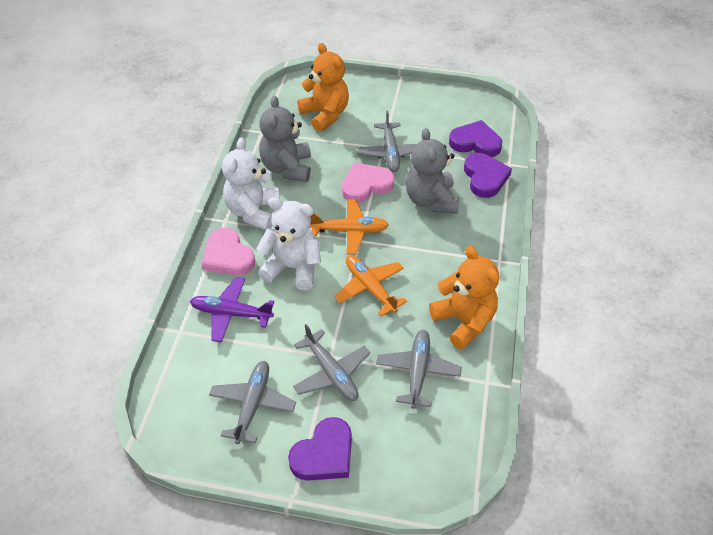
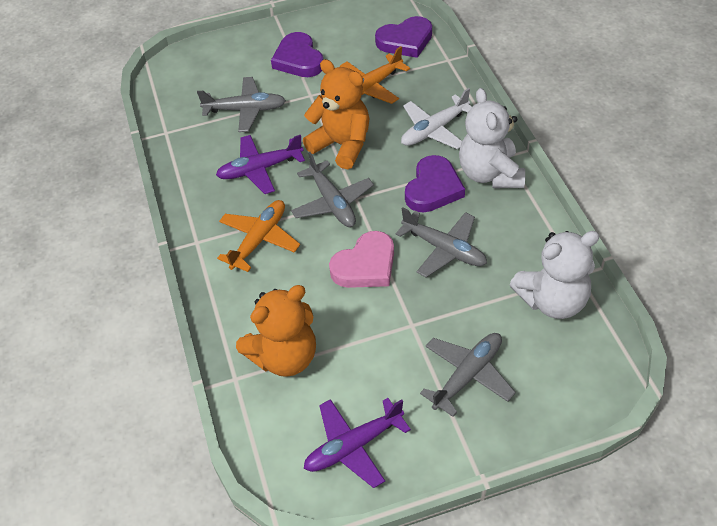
grey teddy bear: 2 -> 0
pink heart: 2 -> 1
purple plane: 1 -> 2
white plane: 0 -> 1

